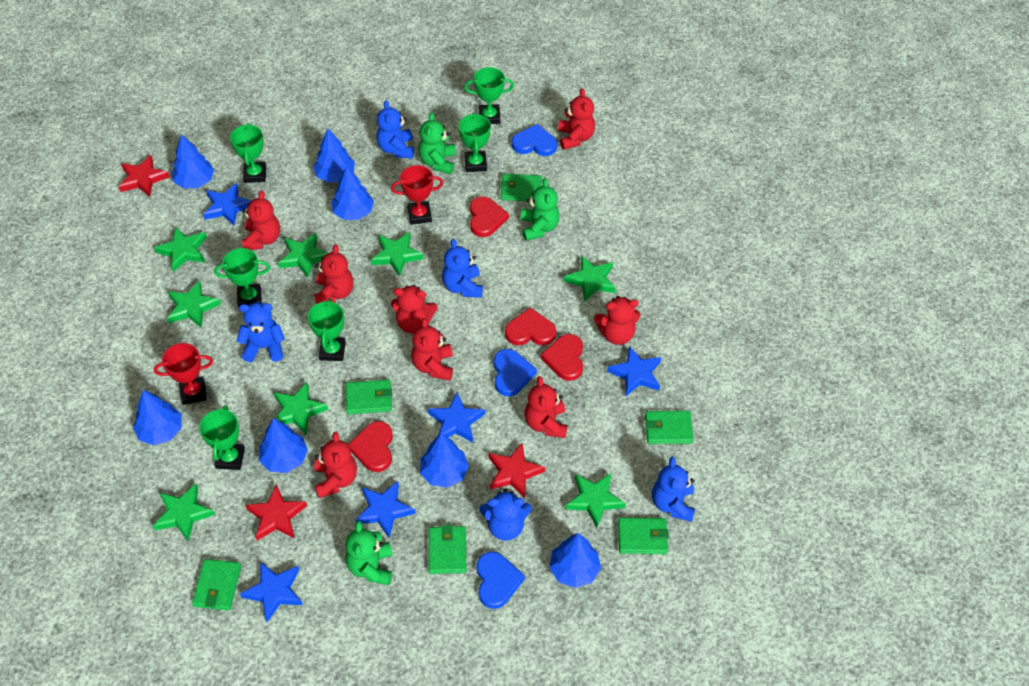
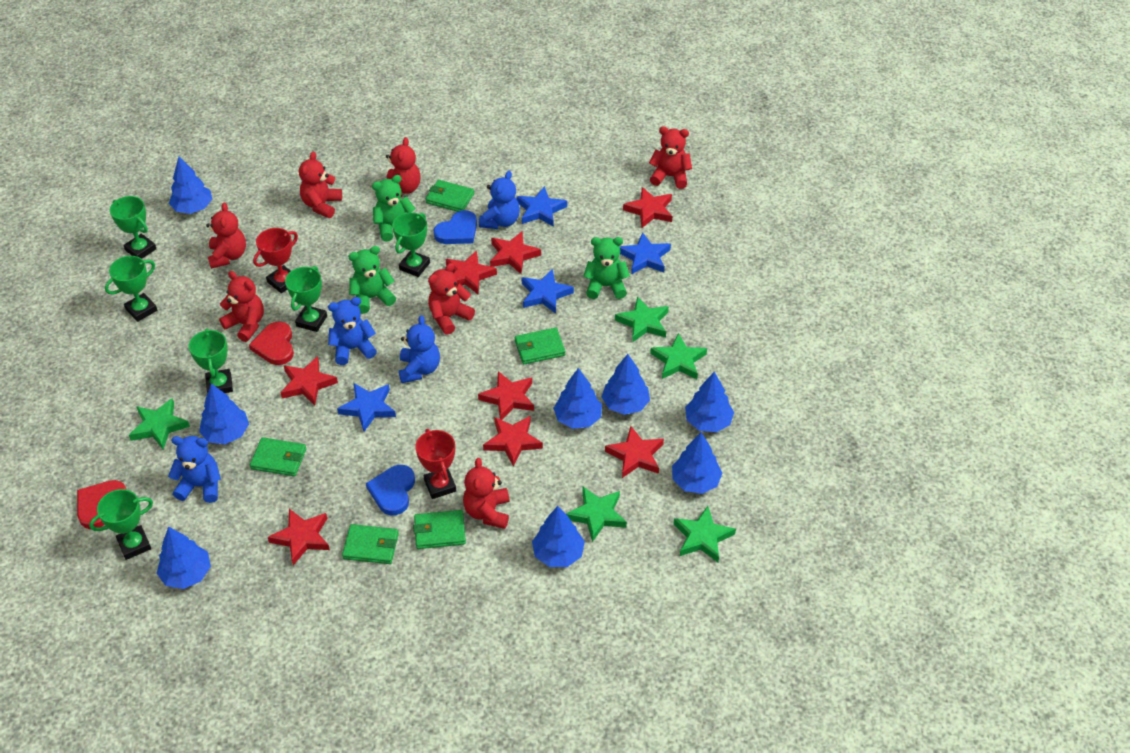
blue heart: 3 -> 2
blue star: 5 -> 4
blue teddy bear: 5 -> 4
blue tree: 7 -> 8
green star: 8 -> 5
green wallet: 6 -> 5
red heart: 4 -> 2
red star: 3 -> 8
red teddy bear: 8 -> 7

